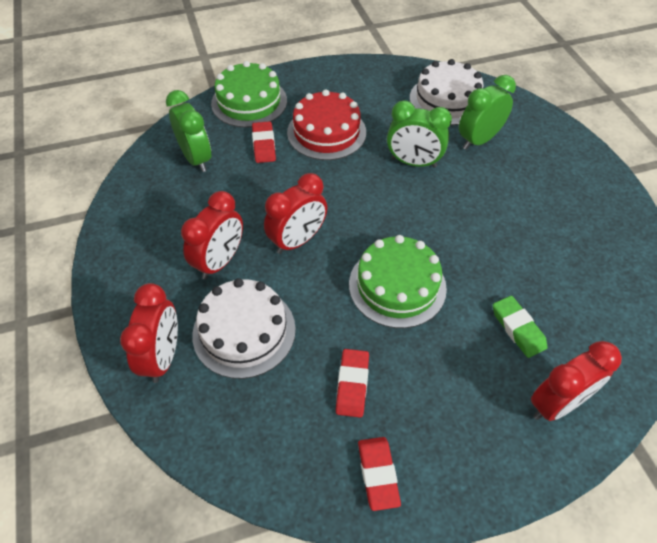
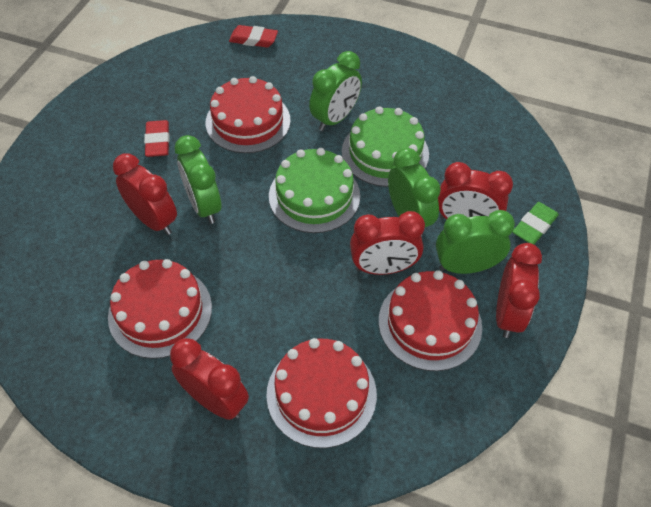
green clock: 3 -> 4
red cake: 1 -> 4
red clock: 4 -> 5
red eraser: 3 -> 2
white cake: 2 -> 0

